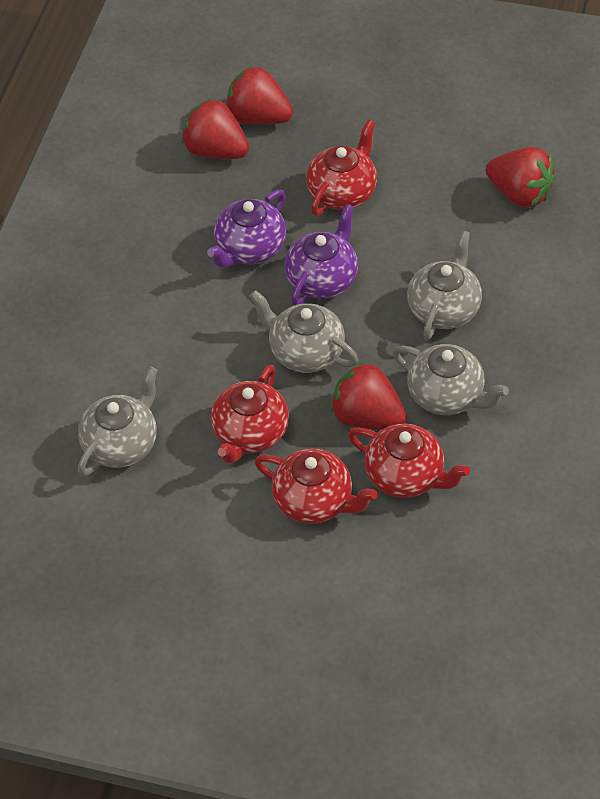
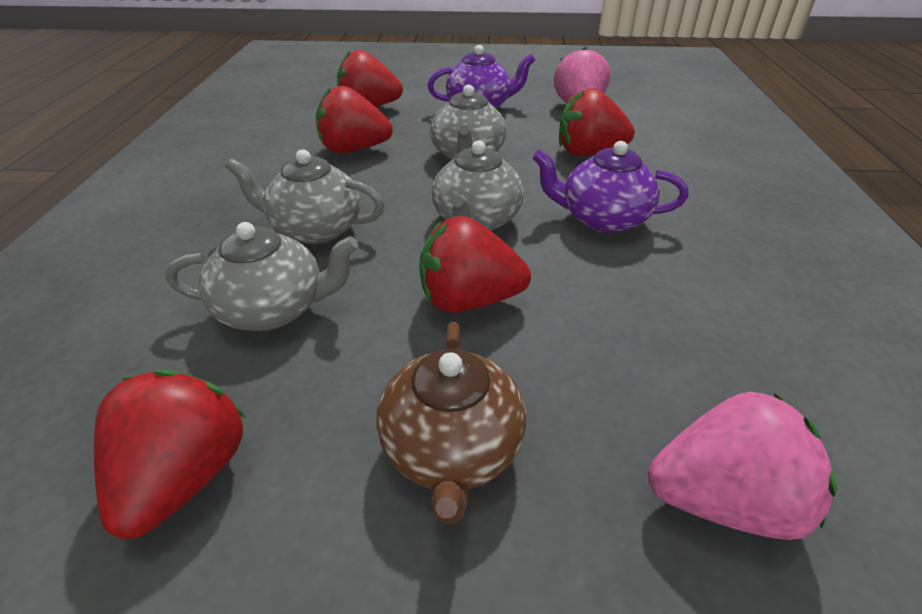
brown teapot: 0 -> 1
pink strawberry: 0 -> 2
red strawberry: 4 -> 5
red teapot: 4 -> 0

